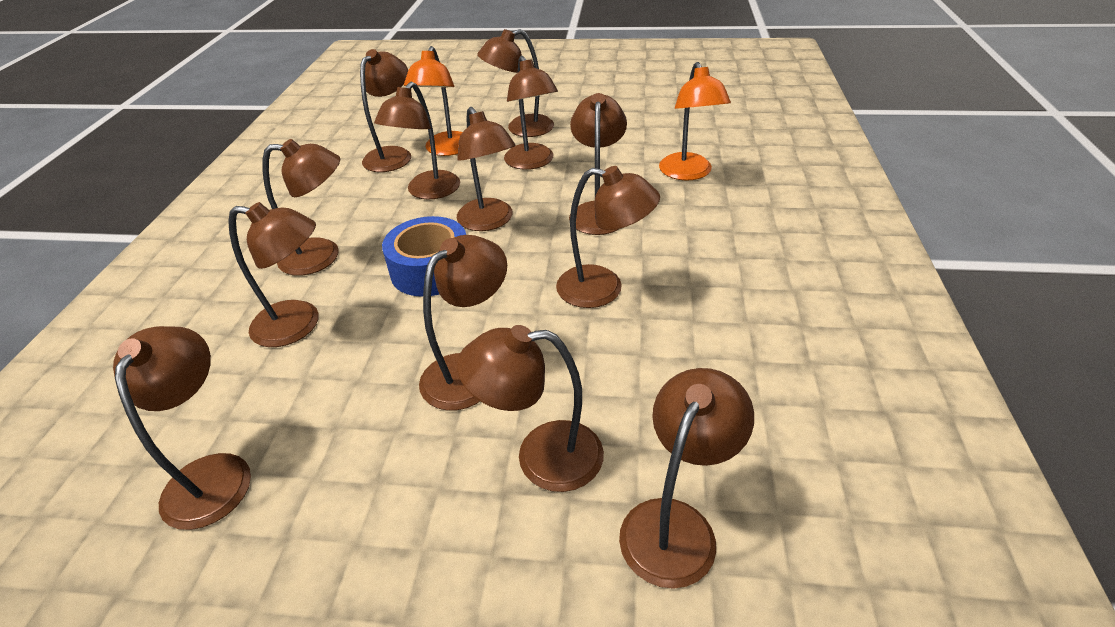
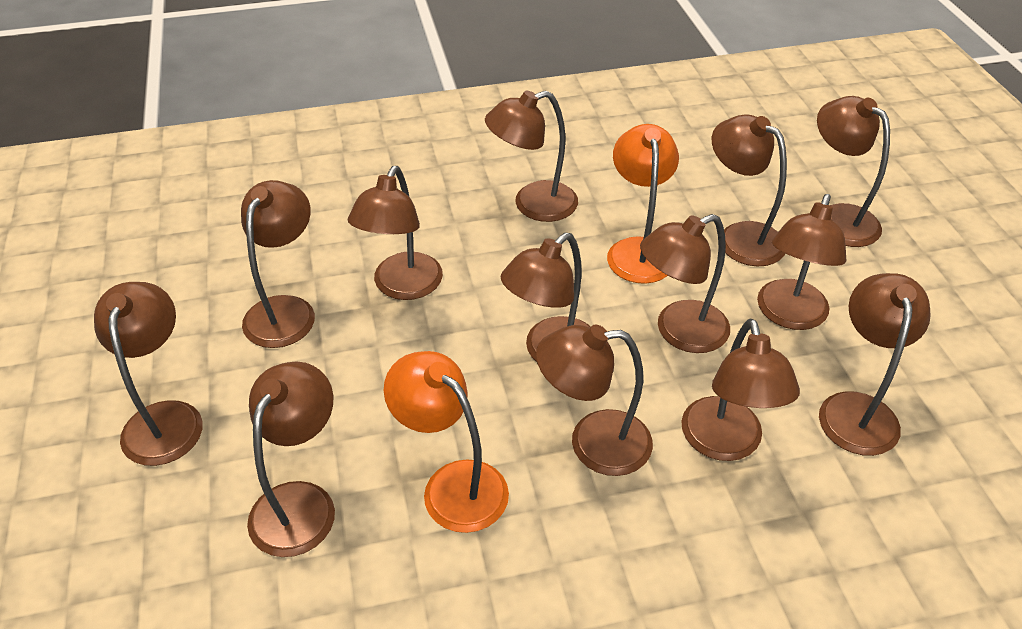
blue tape: 1 -> 0

